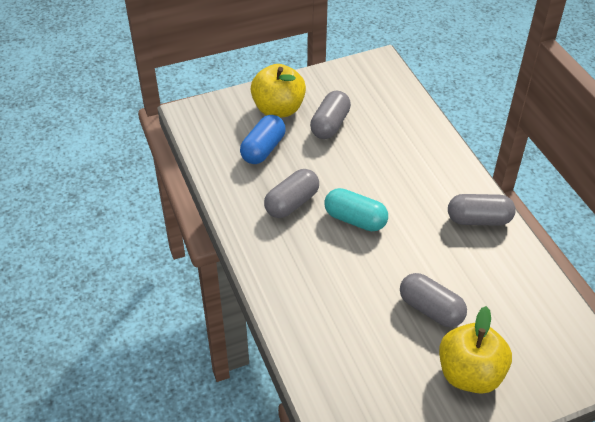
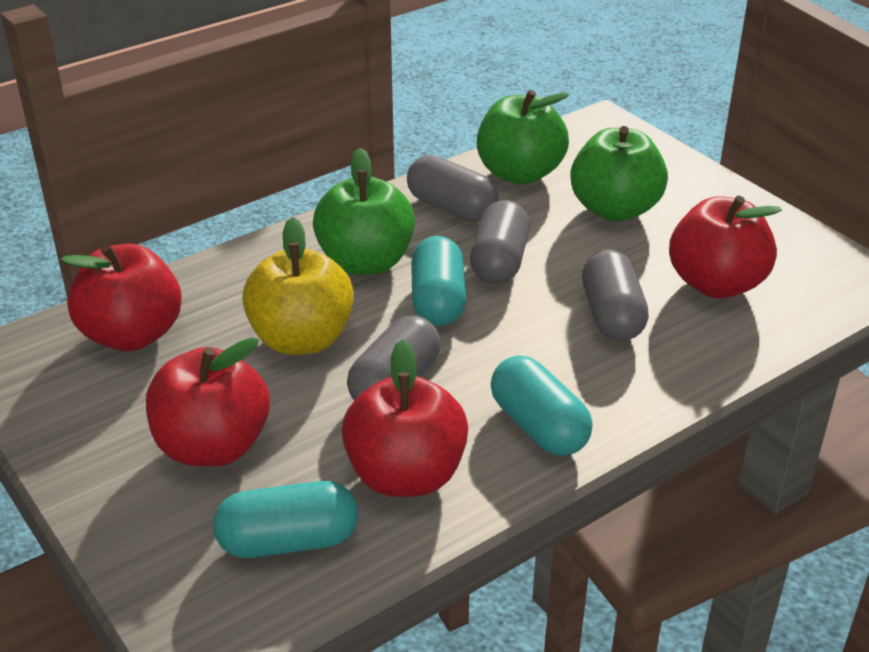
blue capsule: 1 -> 0
green apple: 0 -> 3
red apple: 0 -> 4
turquoise capsule: 1 -> 3
yellow apple: 2 -> 1

